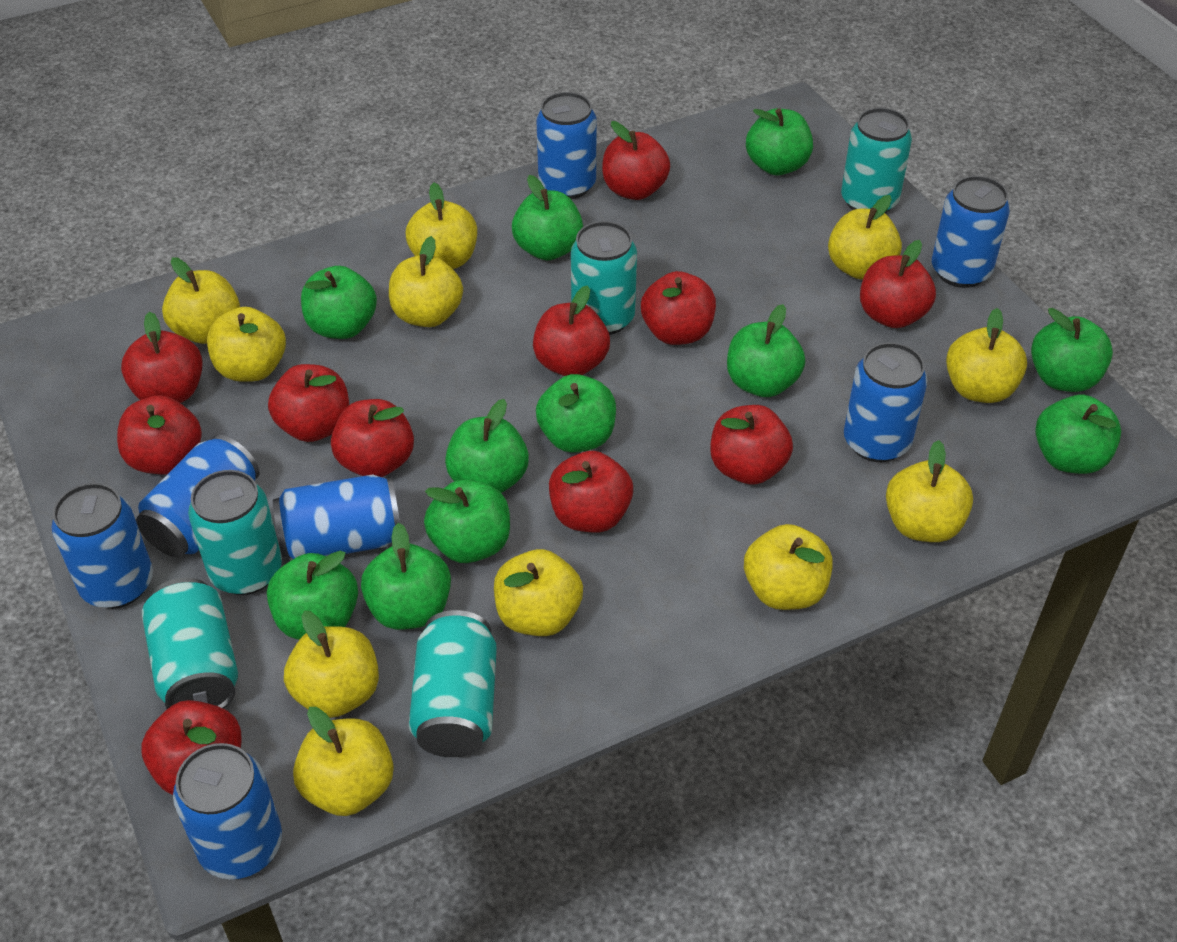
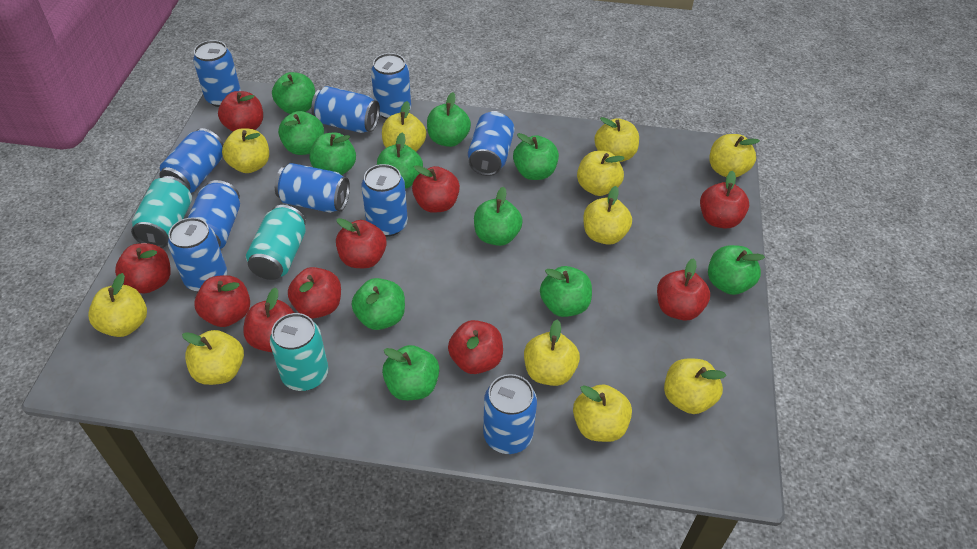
blue can: 7 -> 10
red apple: 11 -> 10
turquoise can: 5 -> 3

